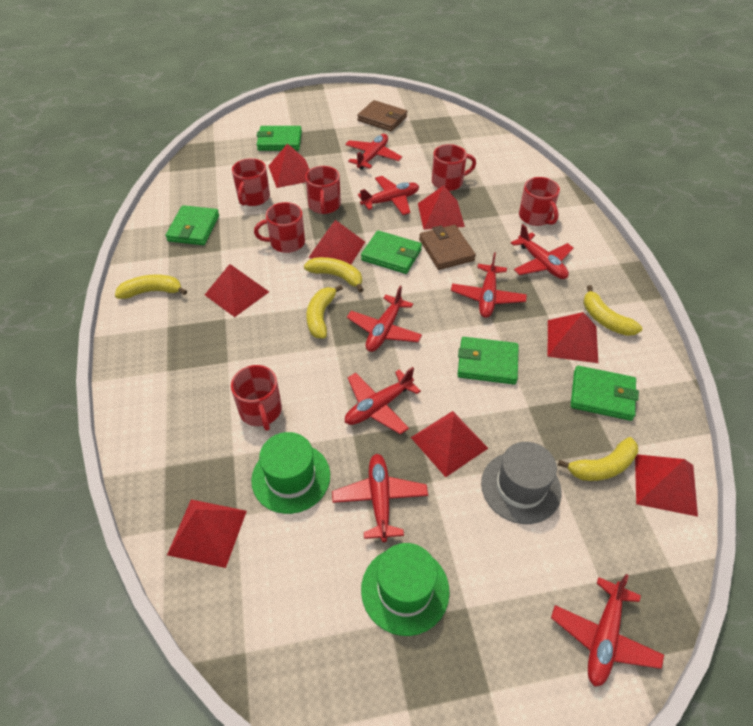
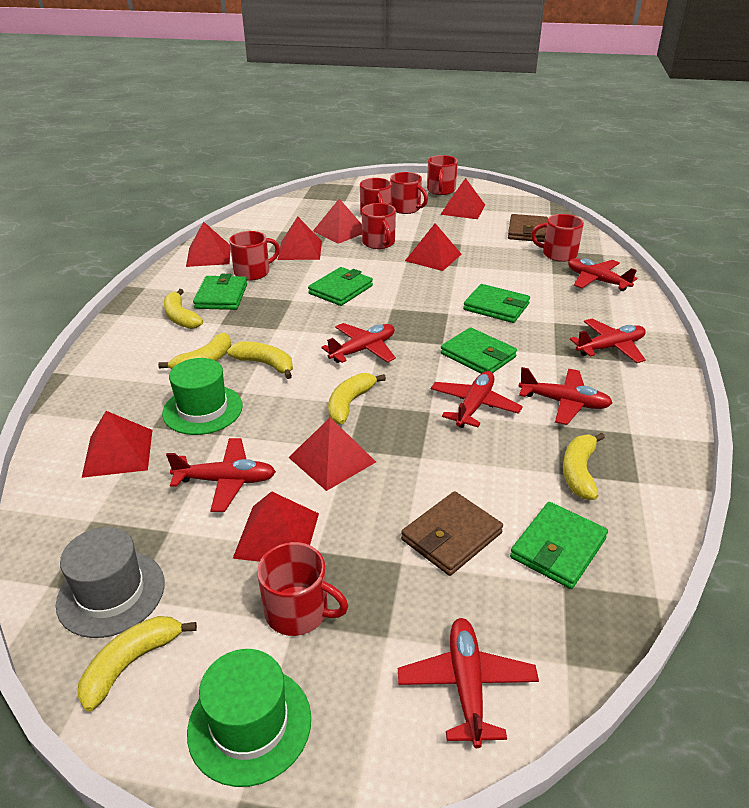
red mug: 6 -> 7
red plane: 8 -> 7
yellow banana: 5 -> 6

